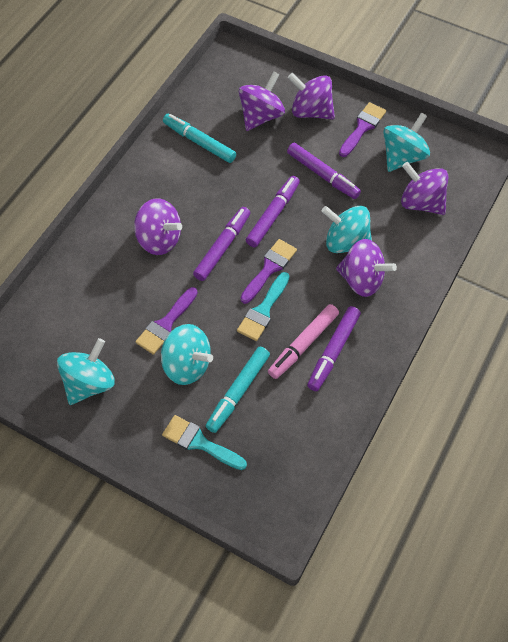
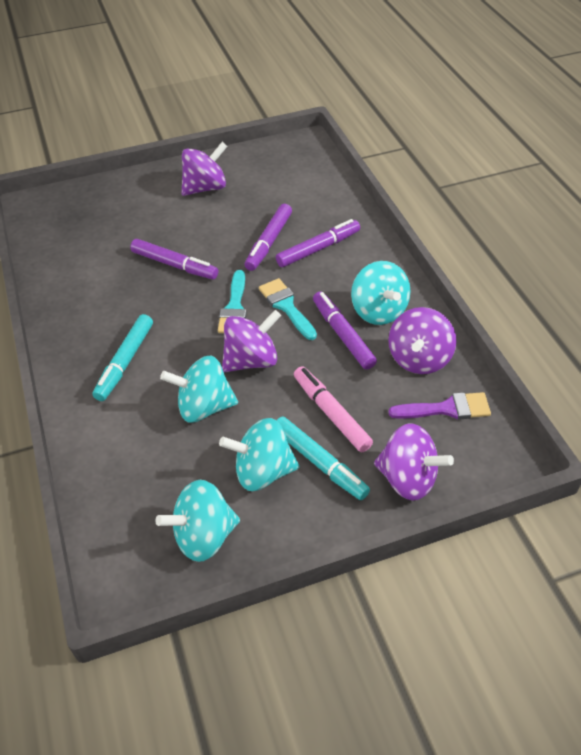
purple brush: 3 -> 1
purple spinning top: 5 -> 4

